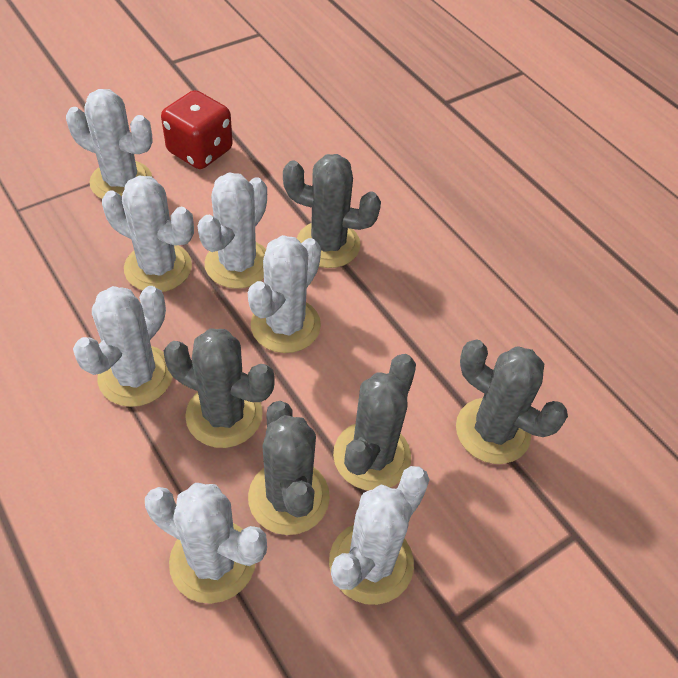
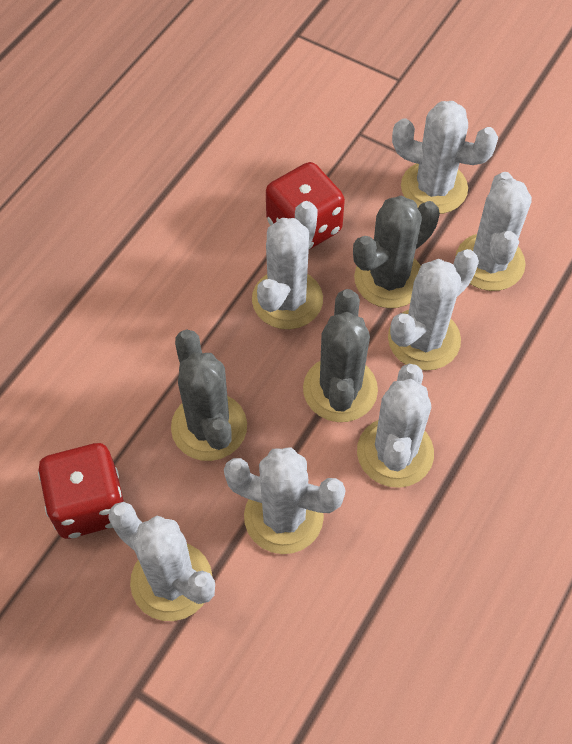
grey cactus: 5 -> 3
red dice: 1 -> 2

